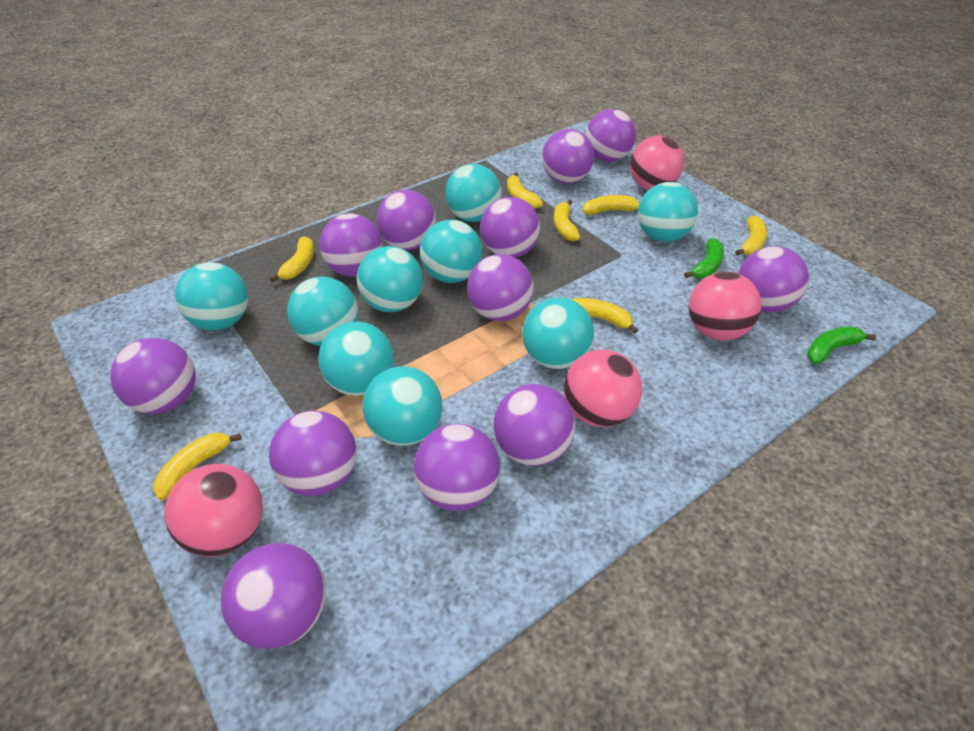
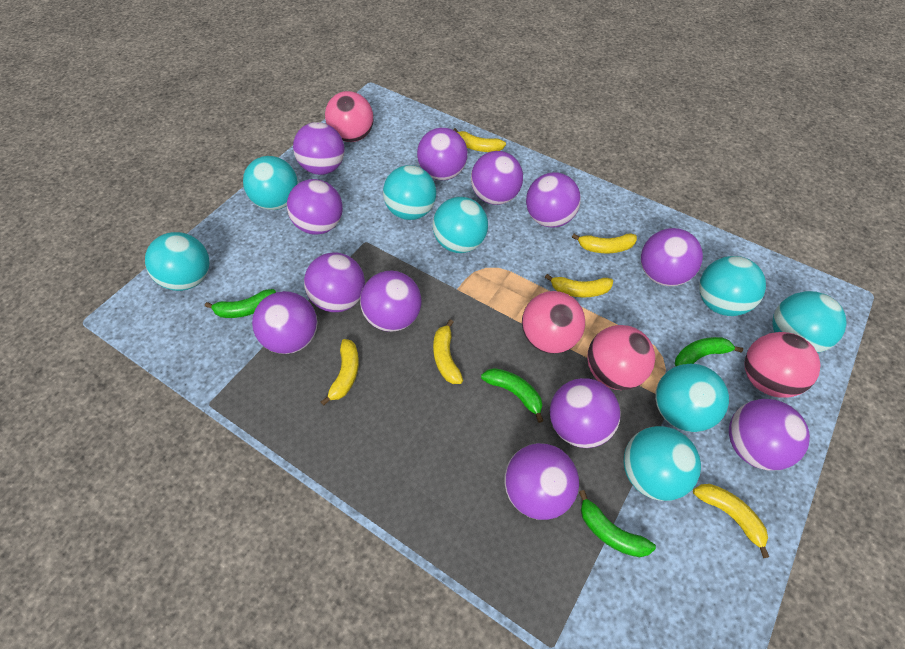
green banana: 2 -> 4
turquoise ball: 9 -> 8
yellow banana: 7 -> 6

